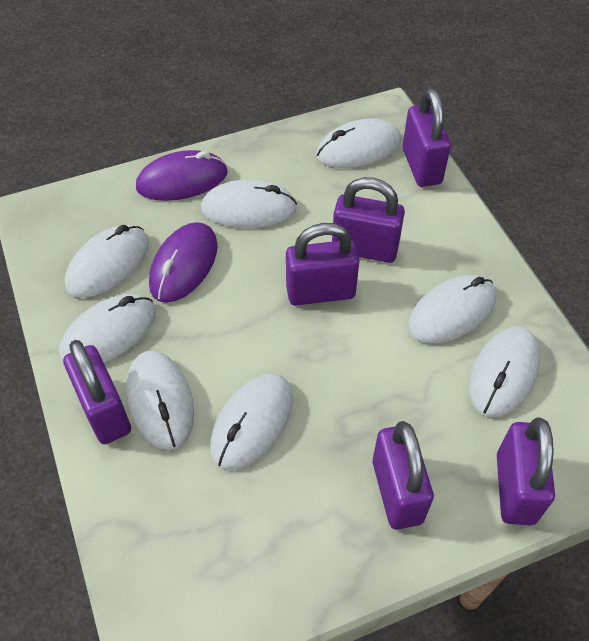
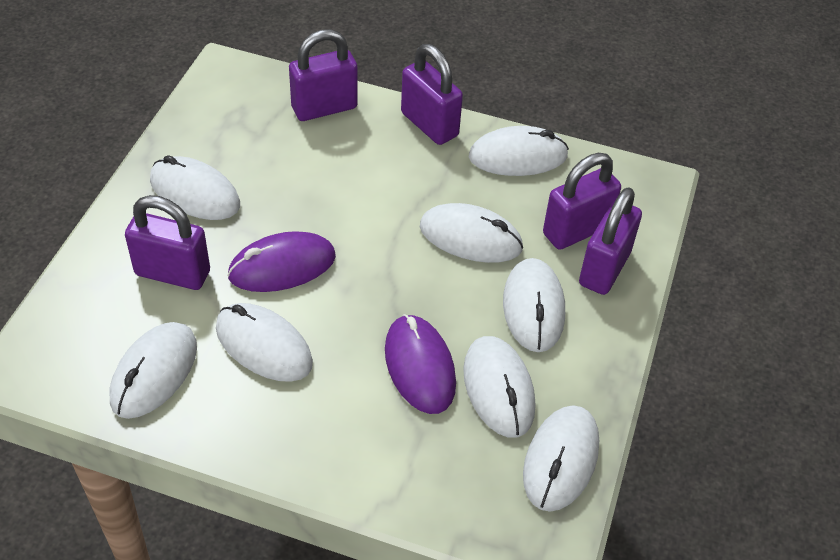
purple padlock: 6 -> 5

